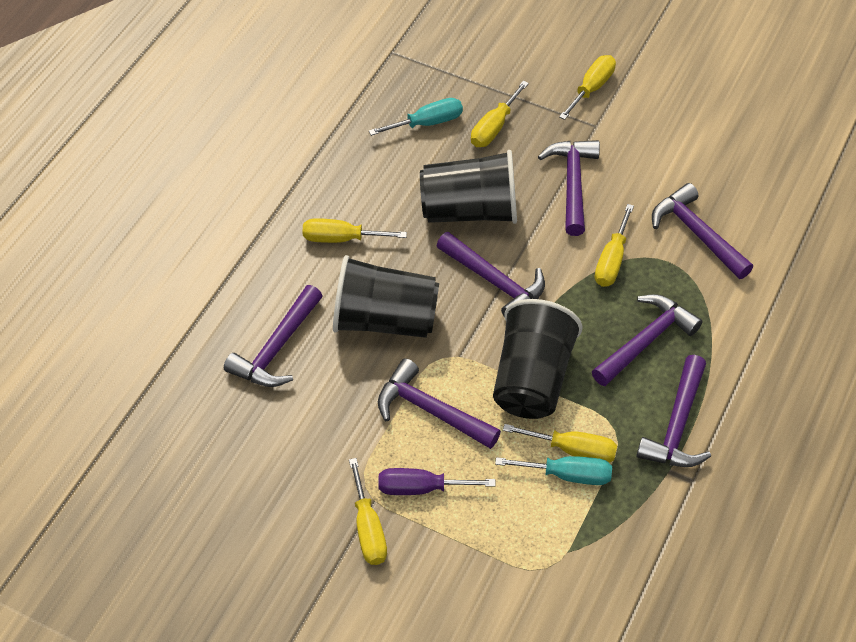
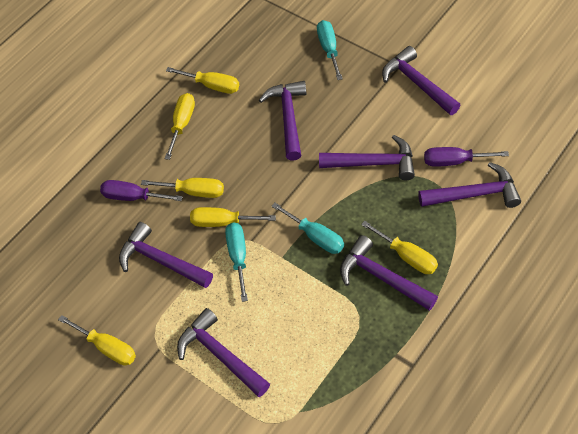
black cup: 3 -> 0
purple screwdriver: 1 -> 2
turquoise screwdriver: 2 -> 3

